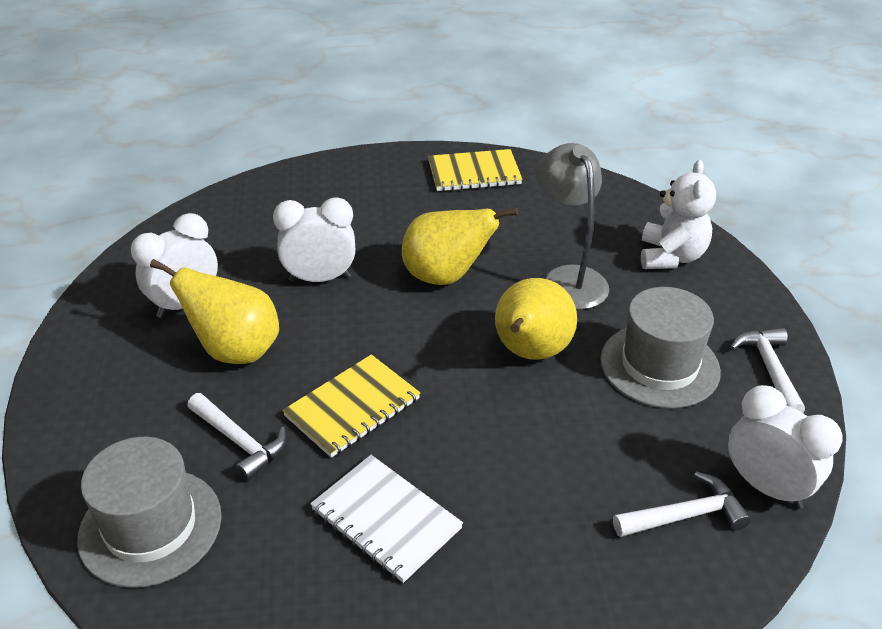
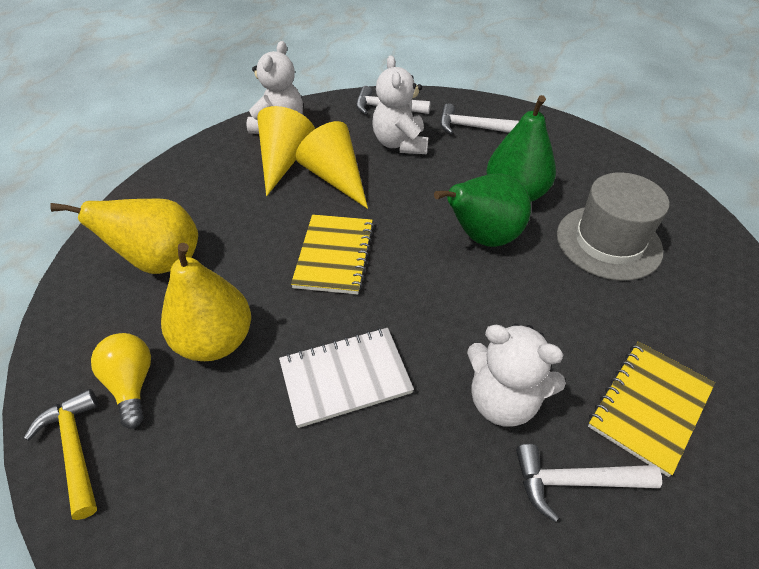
green pear: 0 -> 2
grey hat: 2 -> 1
grey lamp: 1 -> 0
white clock: 3 -> 0
white teddy bear: 1 -> 3
yellow cone: 0 -> 2
yellow hammer: 0 -> 1
yellow light bulb: 0 -> 1
yellow pear: 3 -> 2

